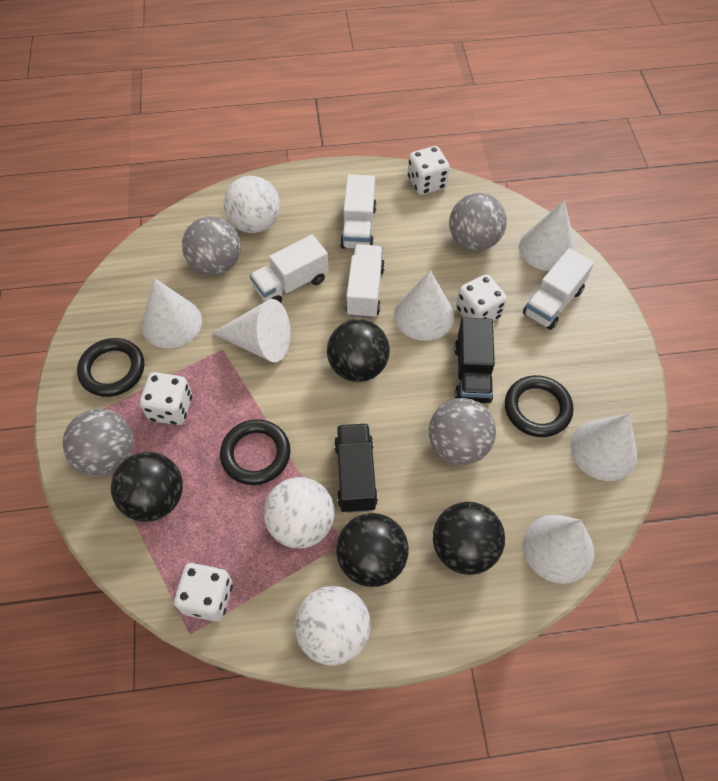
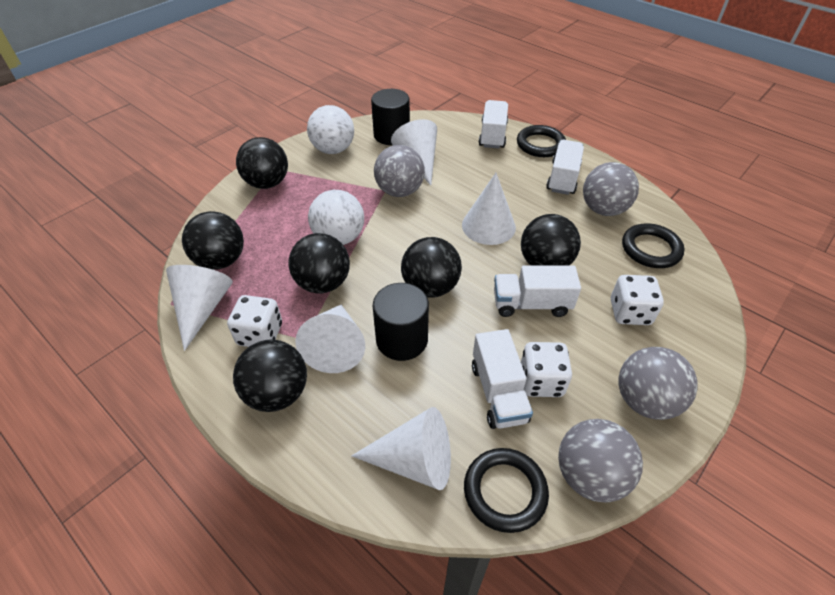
black ball: 4 -> 6
black cylinder: 0 -> 2
black truck: 2 -> 0
white ball: 3 -> 2
white cone: 6 -> 5
white dice: 4 -> 3

